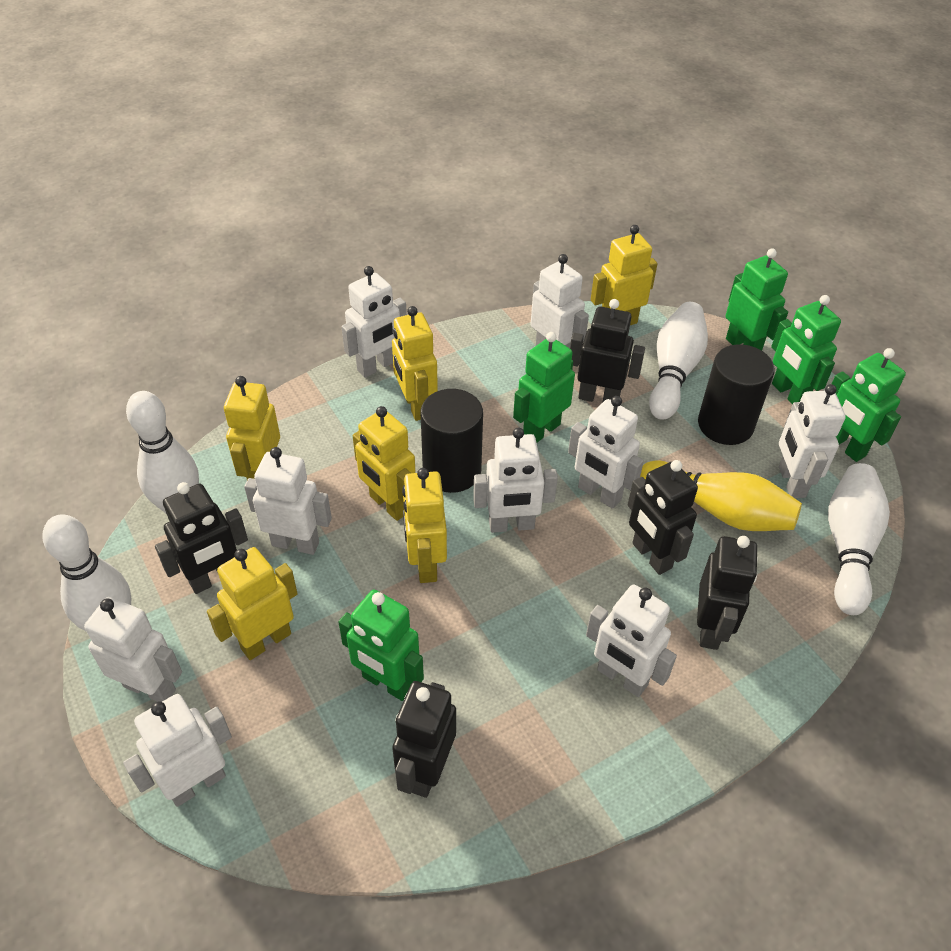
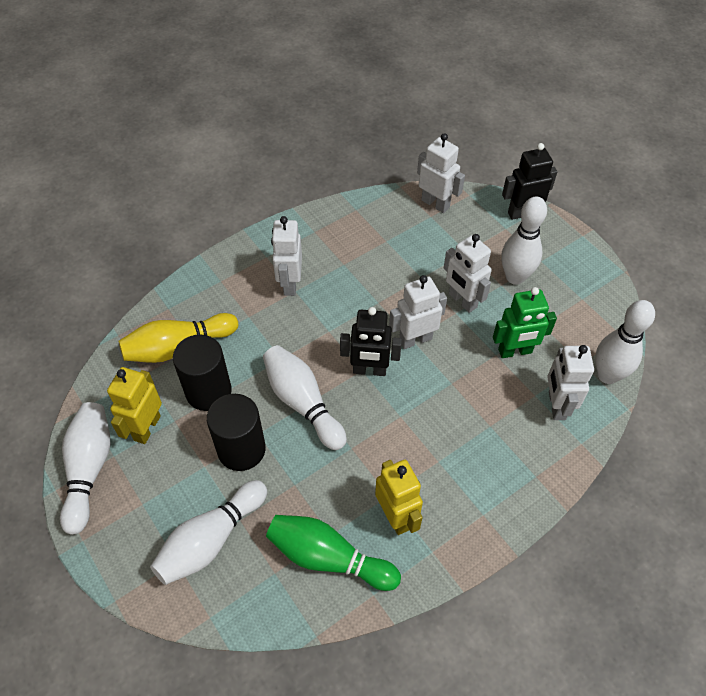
black robot: 5 -> 2
green bowling pin: 0 -> 1
green robot: 5 -> 1
white bowling pin: 4 -> 5
white robot: 9 -> 5
yellow robot: 6 -> 2

